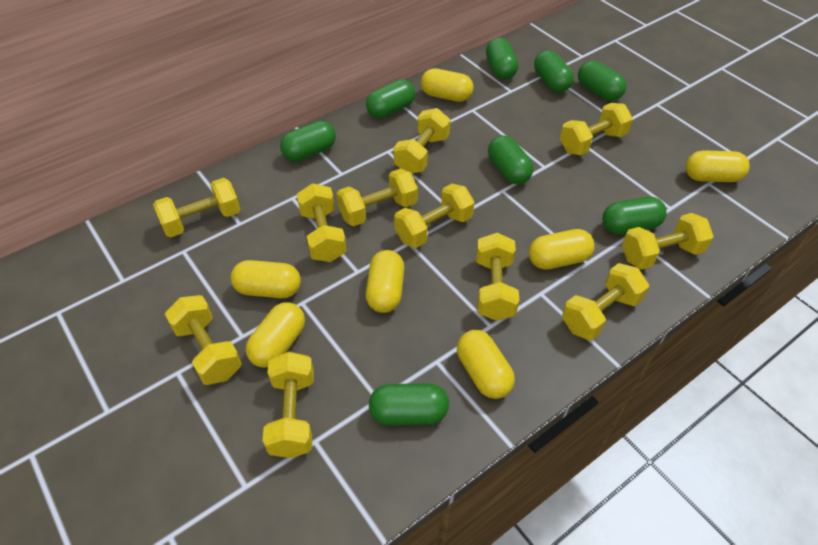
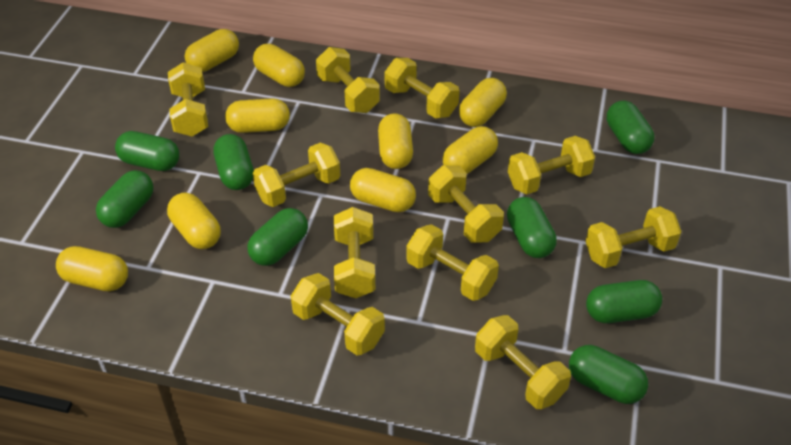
yellow capsule: 7 -> 9

